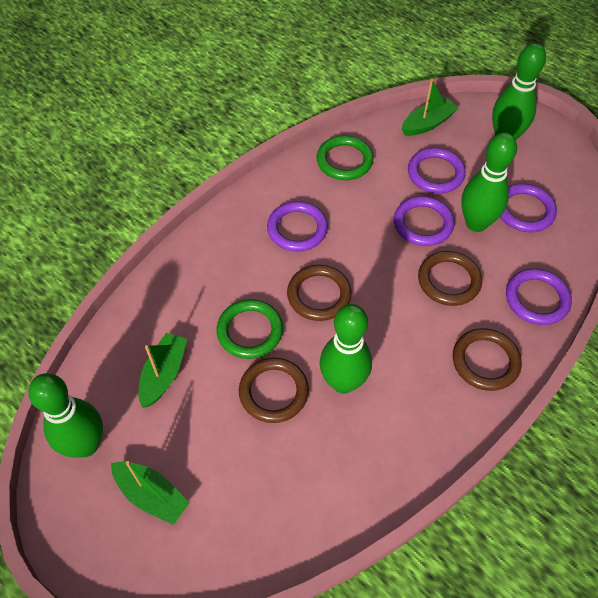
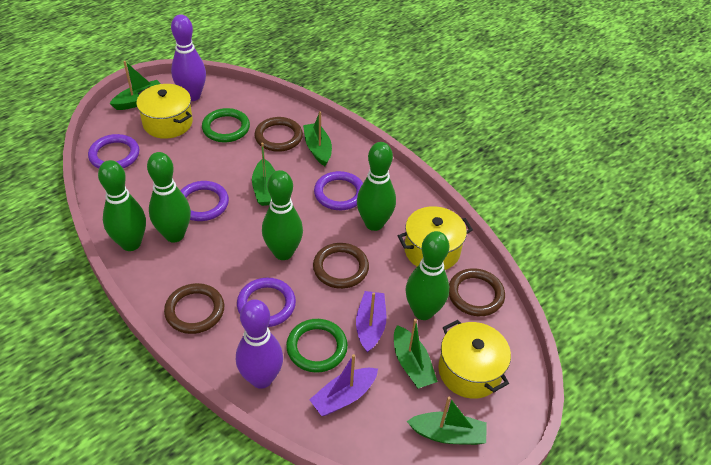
green boat: 3 -> 5
green bowling pin: 4 -> 5
purple boat: 0 -> 2
purple bowling pin: 0 -> 2
purple ring: 5 -> 4
yellow pot: 0 -> 3

